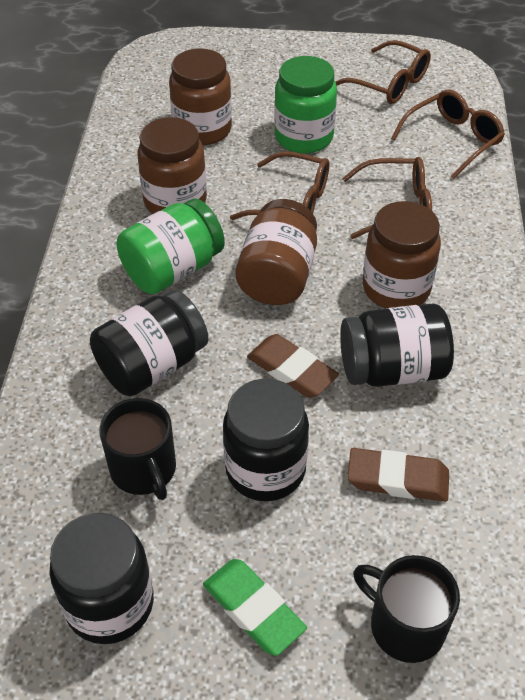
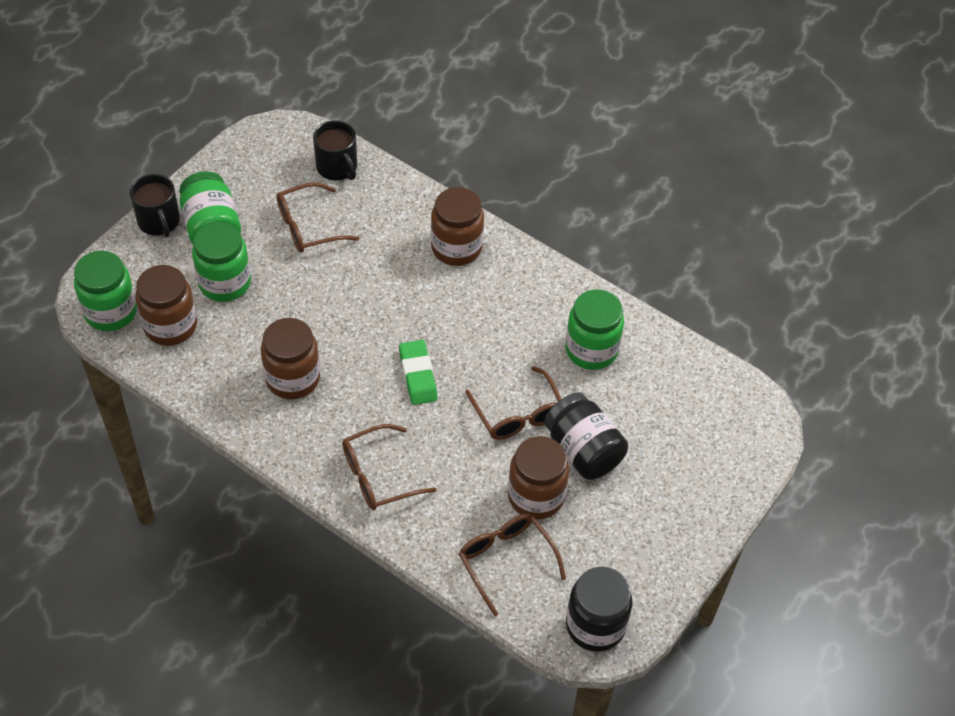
black jar: 4 -> 2
brown eraser: 2 -> 0
green jar: 2 -> 4

